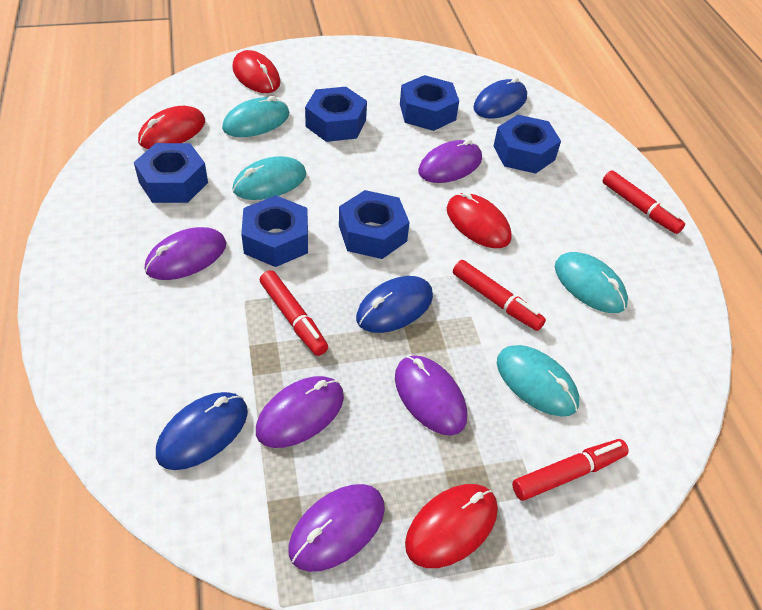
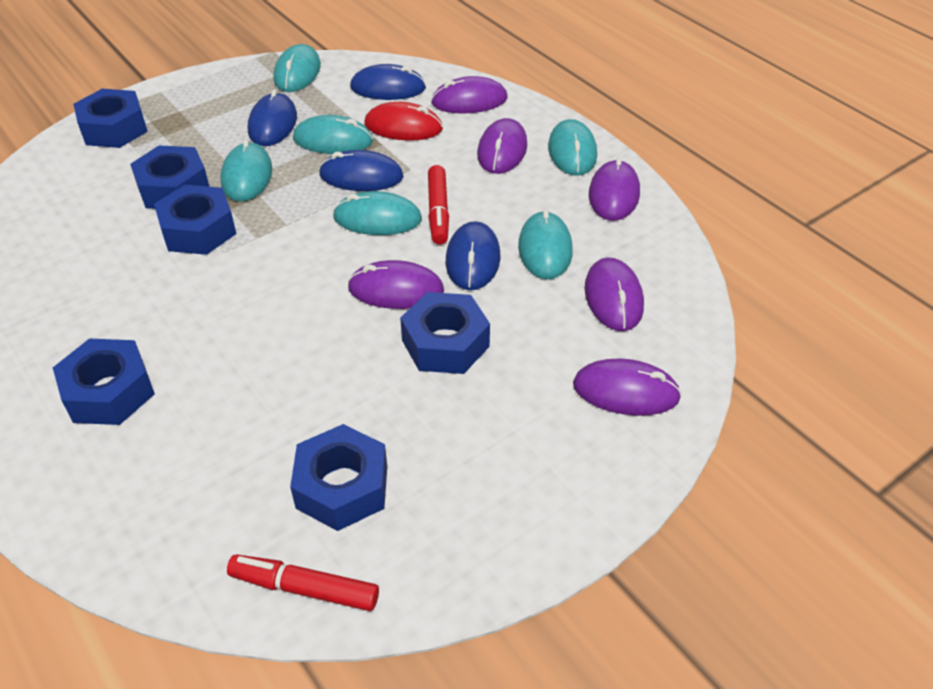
blue mouse: 3 -> 4
purple mouse: 5 -> 6
red marker: 4 -> 2
red mouse: 4 -> 1
turquoise mouse: 4 -> 6

